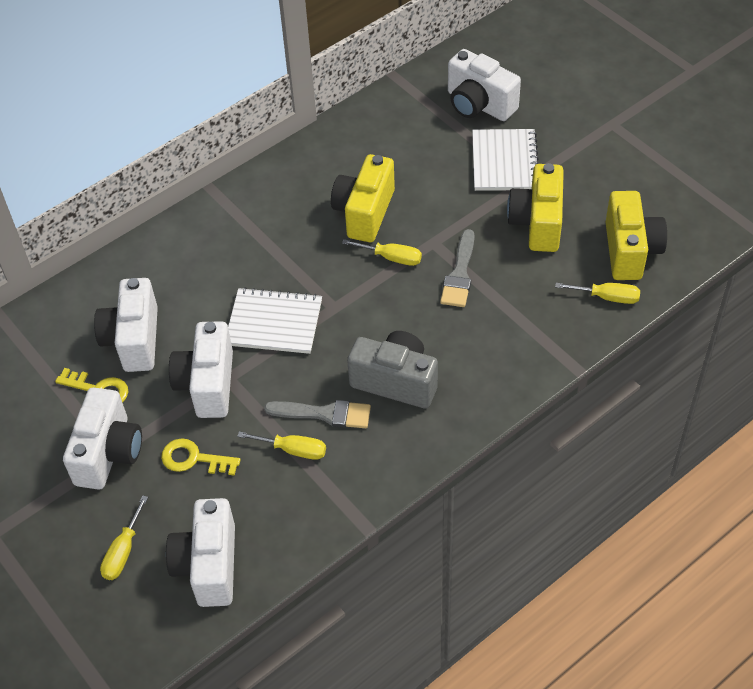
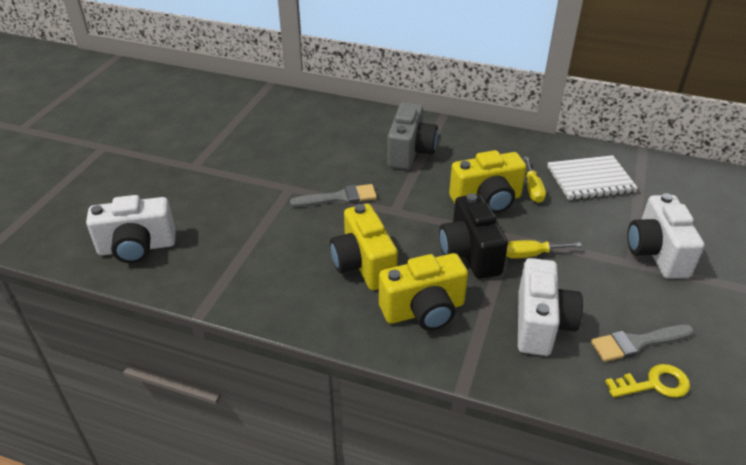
black camera: 0 -> 1
white camera: 5 -> 3
white notebook: 2 -> 1
yellow key: 2 -> 1
yellow screwdriver: 4 -> 2

